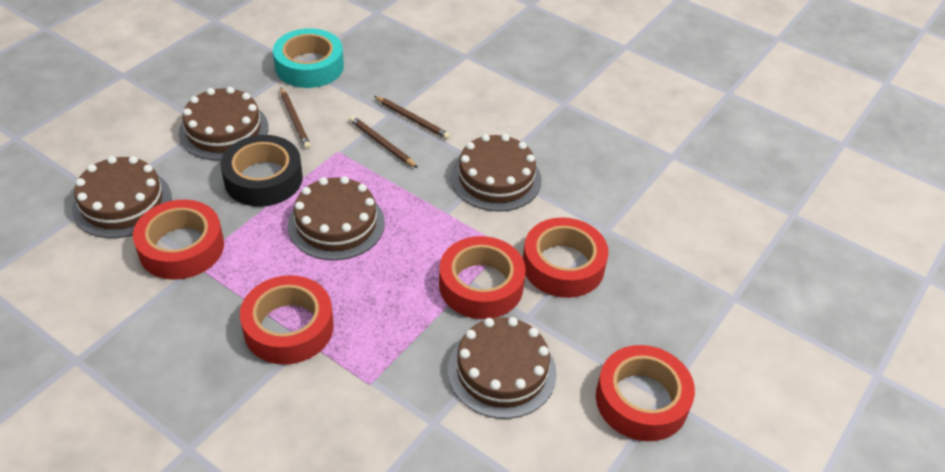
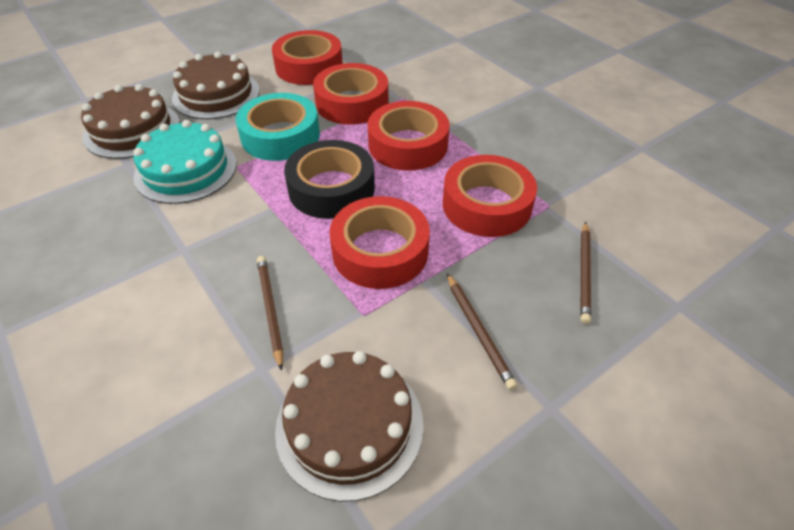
brown cake: 5 -> 3
turquoise cake: 0 -> 1

